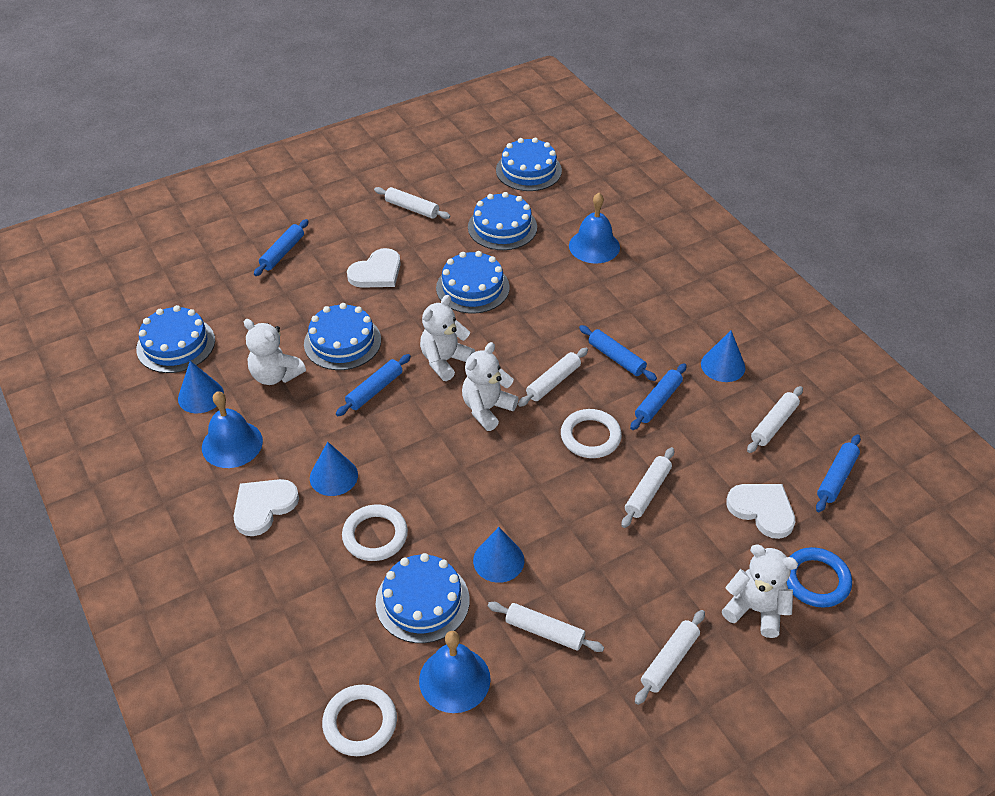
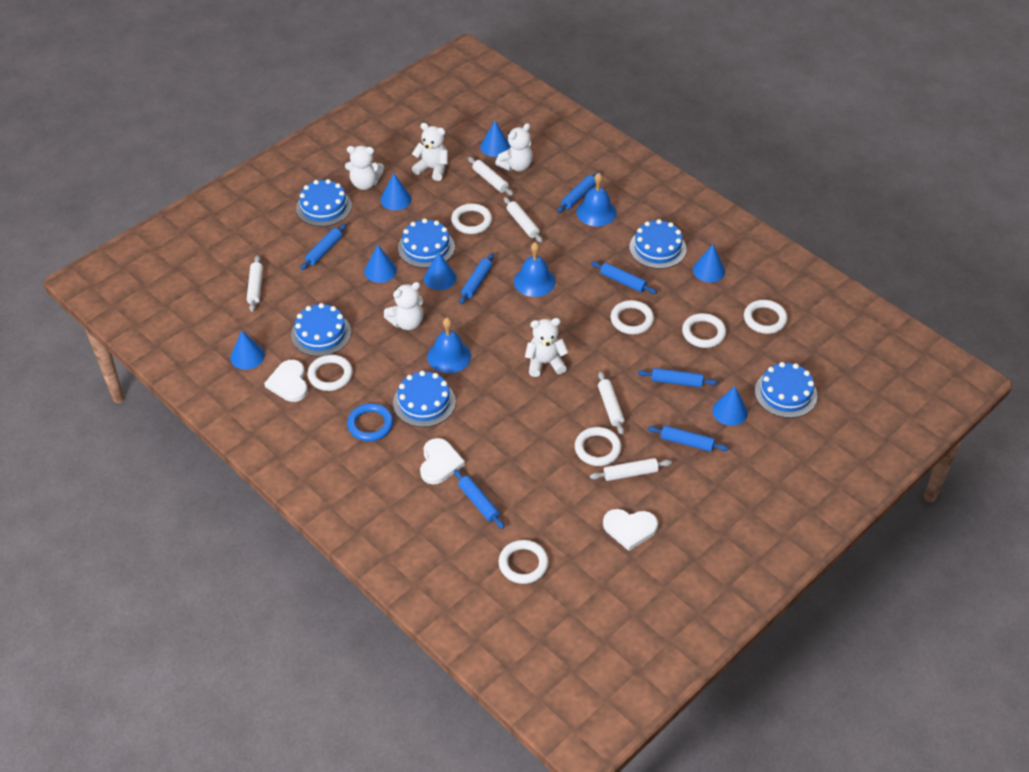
blue cone: 4 -> 7
blue rolling pin: 5 -> 7
white ring: 3 -> 7
white rolling pin: 6 -> 5
white teddy bear: 4 -> 5

